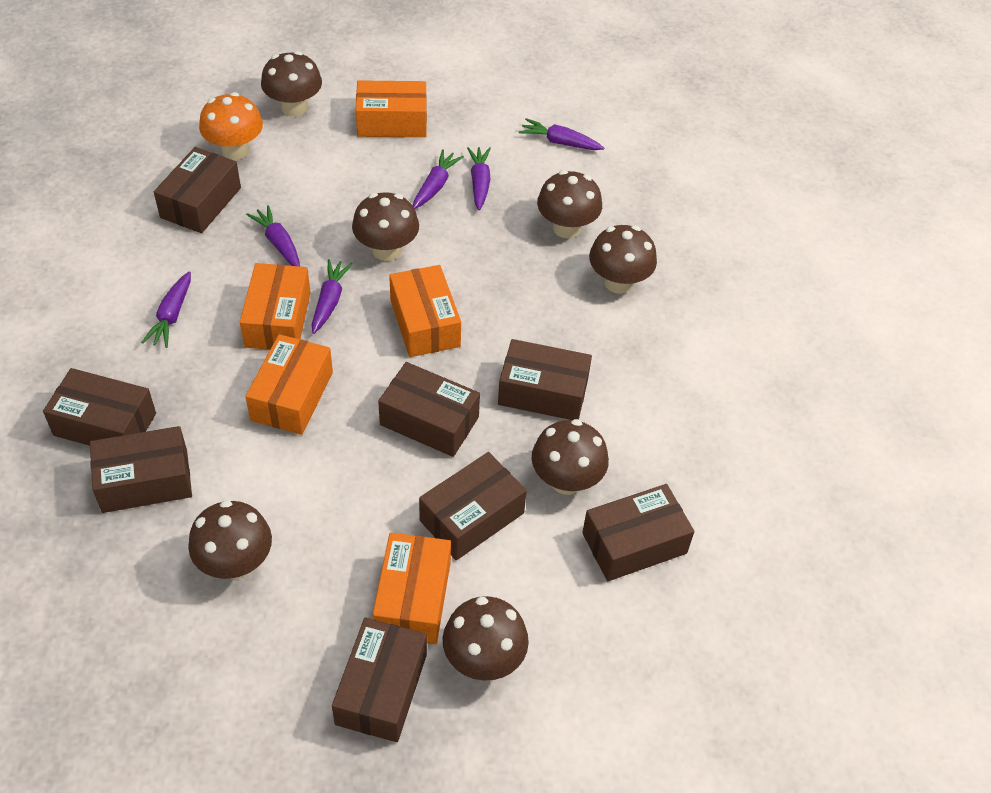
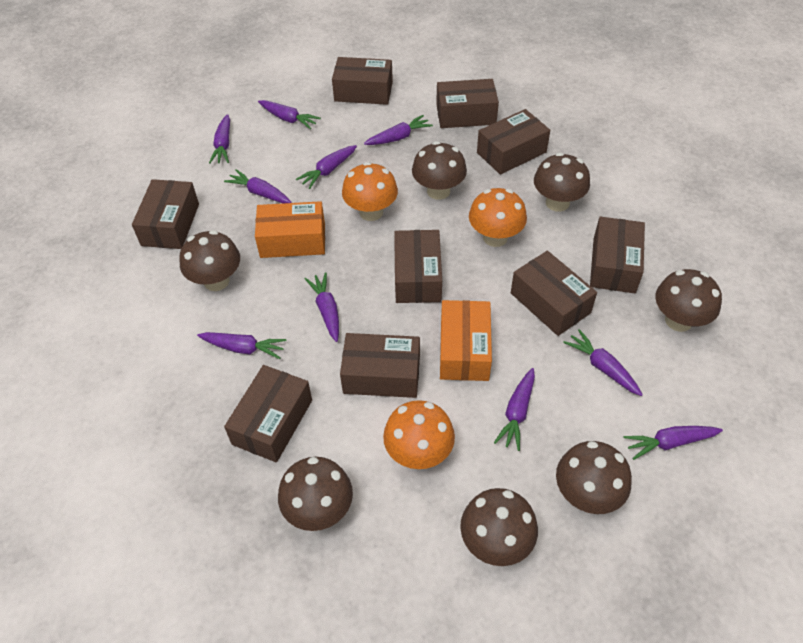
brown box: 8 -> 9
orange box: 5 -> 2
orange mushroom: 1 -> 3
purple carrot: 6 -> 10

